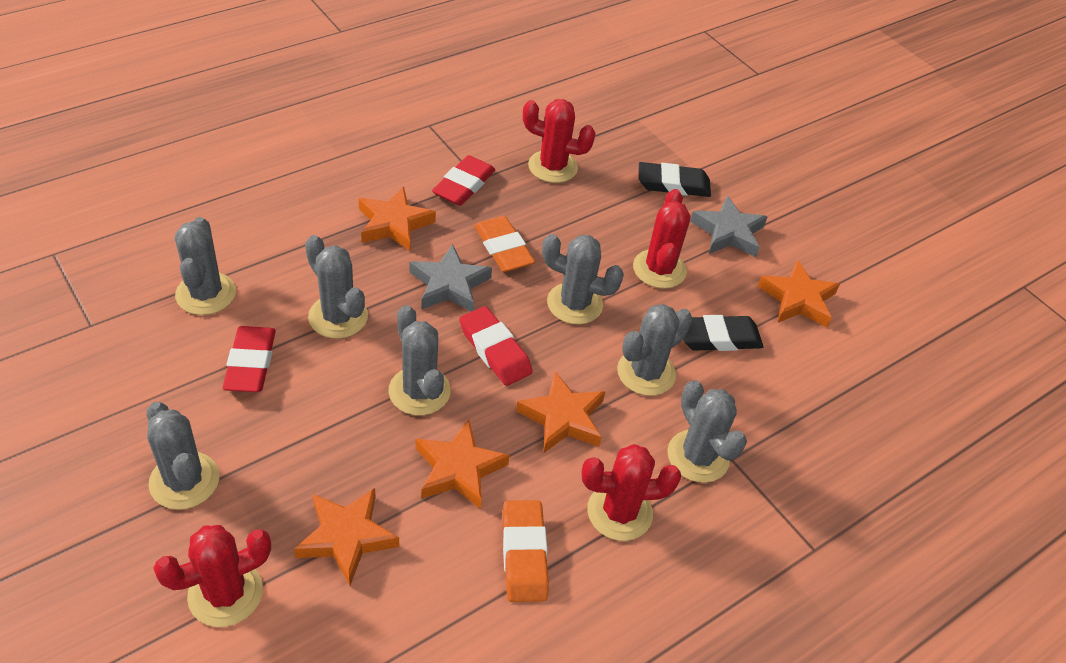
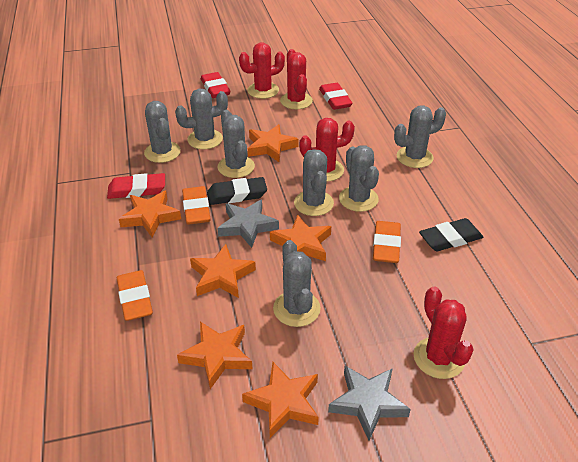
orange eraser: 2 -> 3
orange star: 5 -> 6

